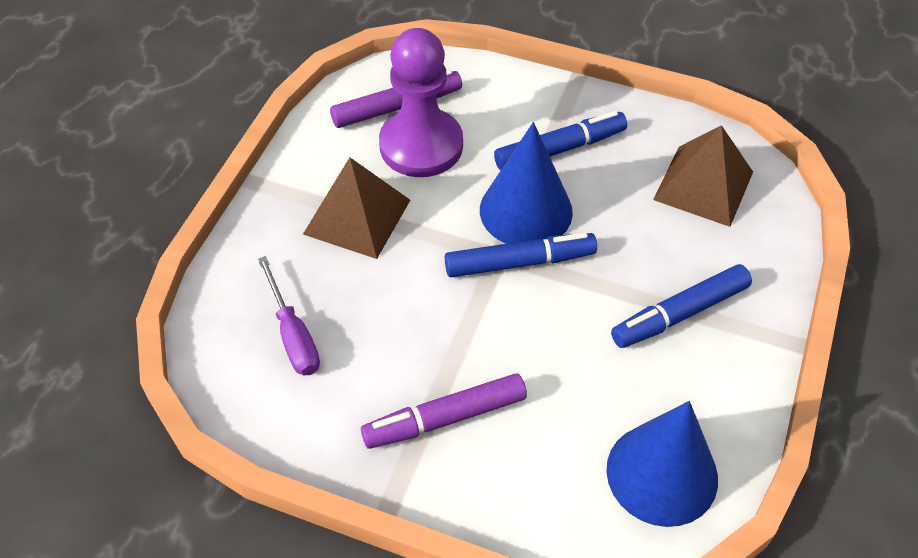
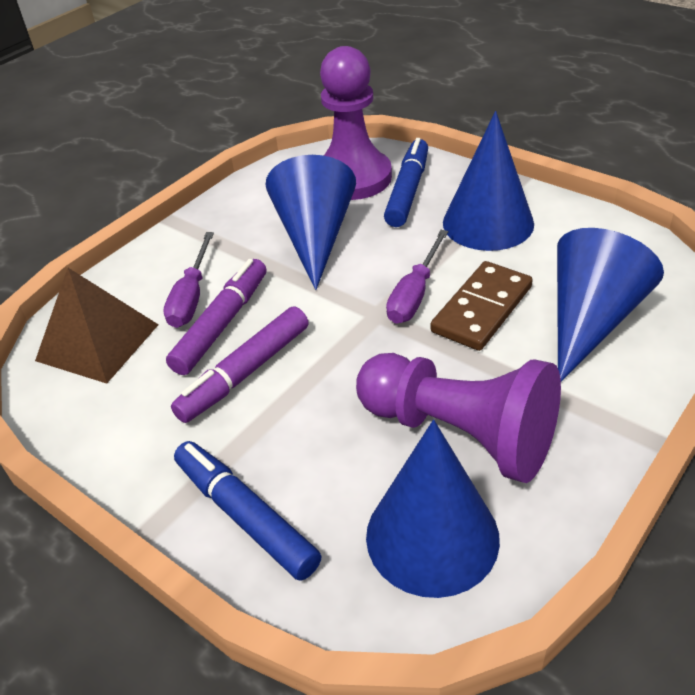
blue cone: 2 -> 4
blue marker: 3 -> 2
brown domino: 0 -> 1
brown pyramid: 2 -> 1
purple pawn: 1 -> 2
purple screwdriver: 1 -> 2

